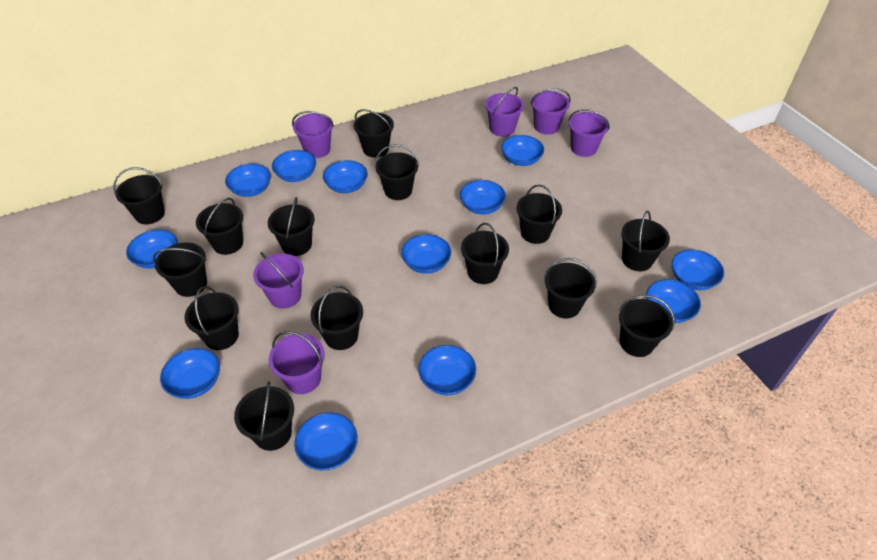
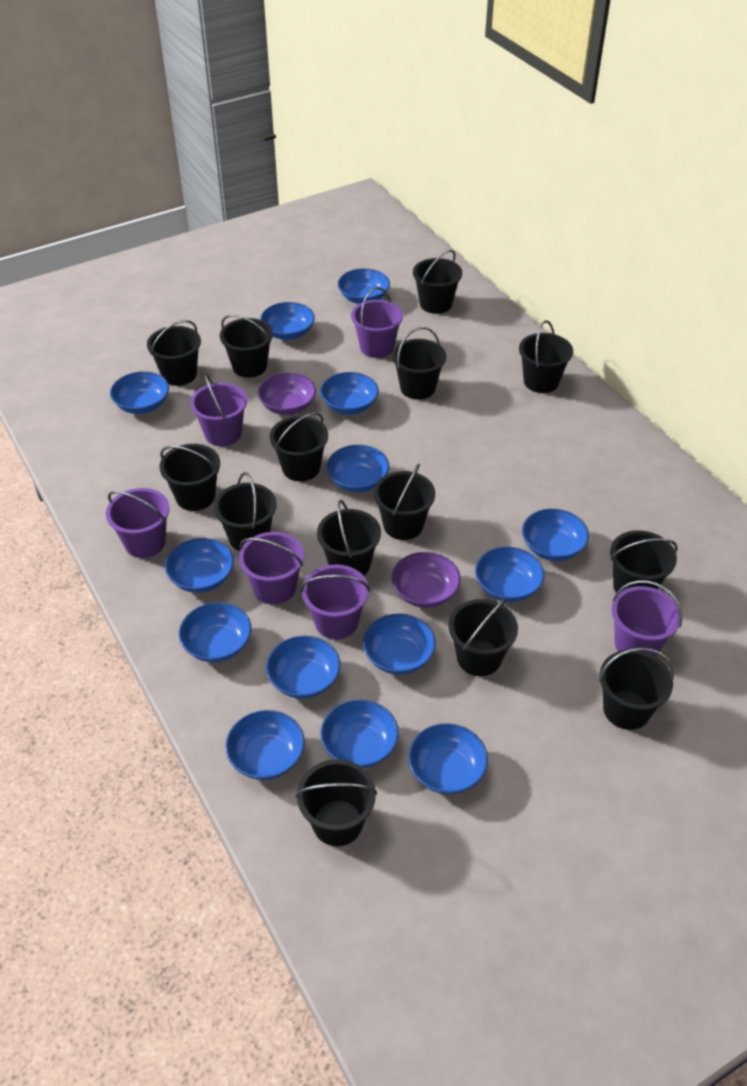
blue bowl: 12 -> 14
purple bowl: 0 -> 2

